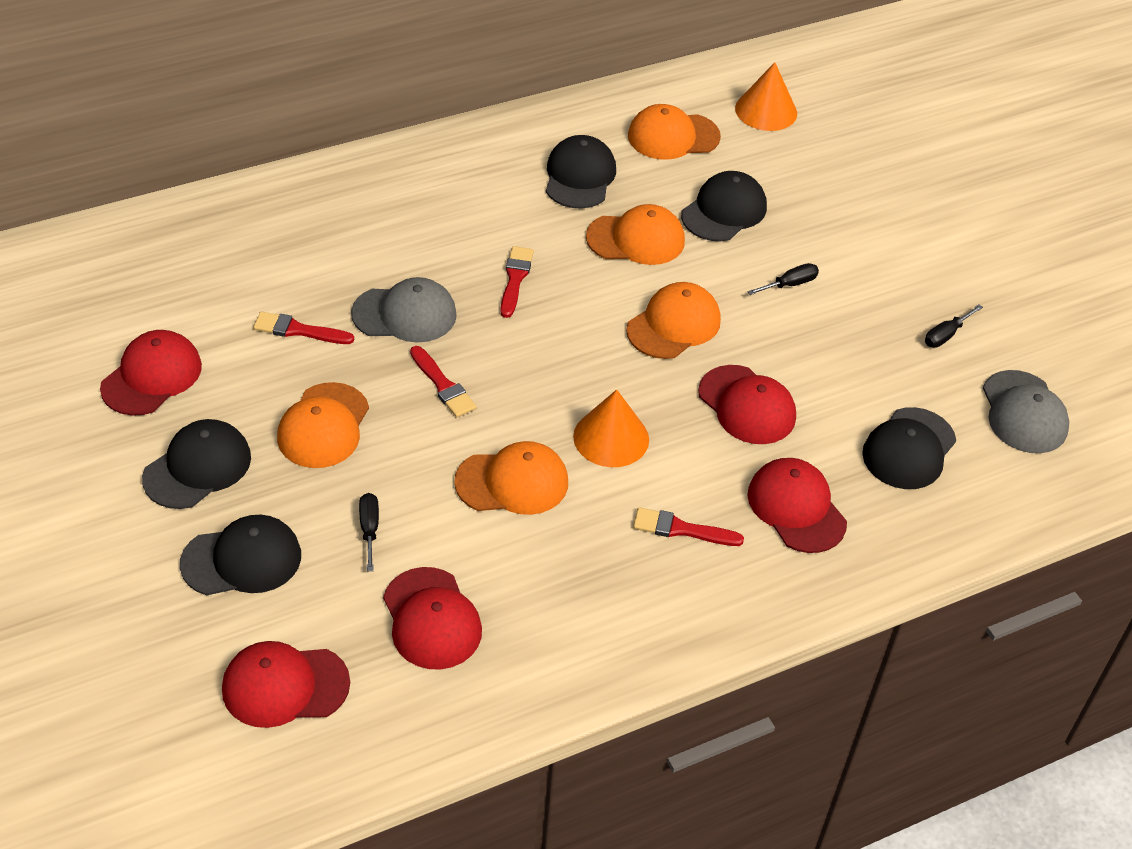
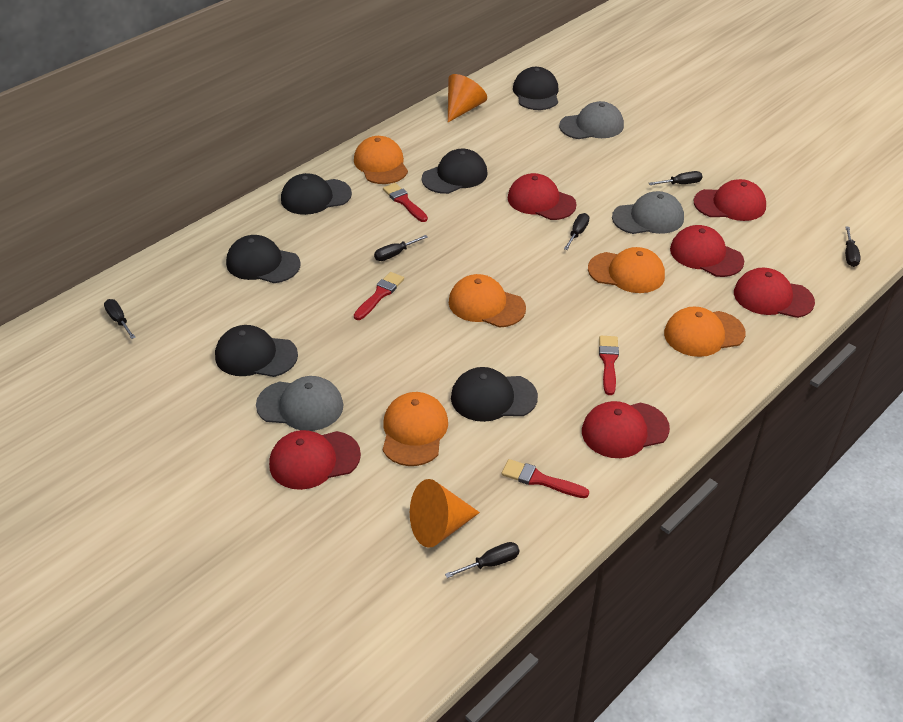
black cap: 5 -> 6
black screwdriver: 3 -> 6
grey cap: 2 -> 3
red cap: 5 -> 6

